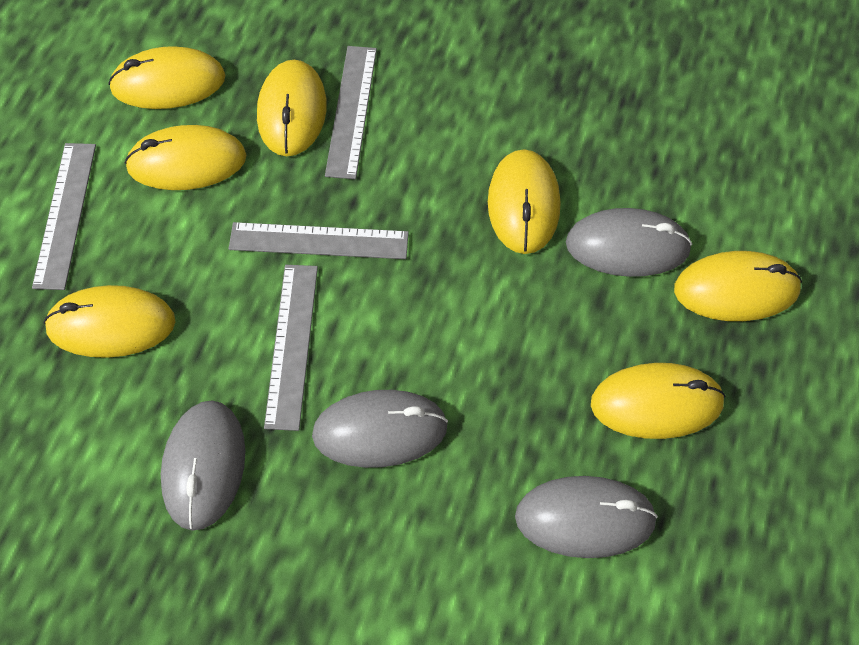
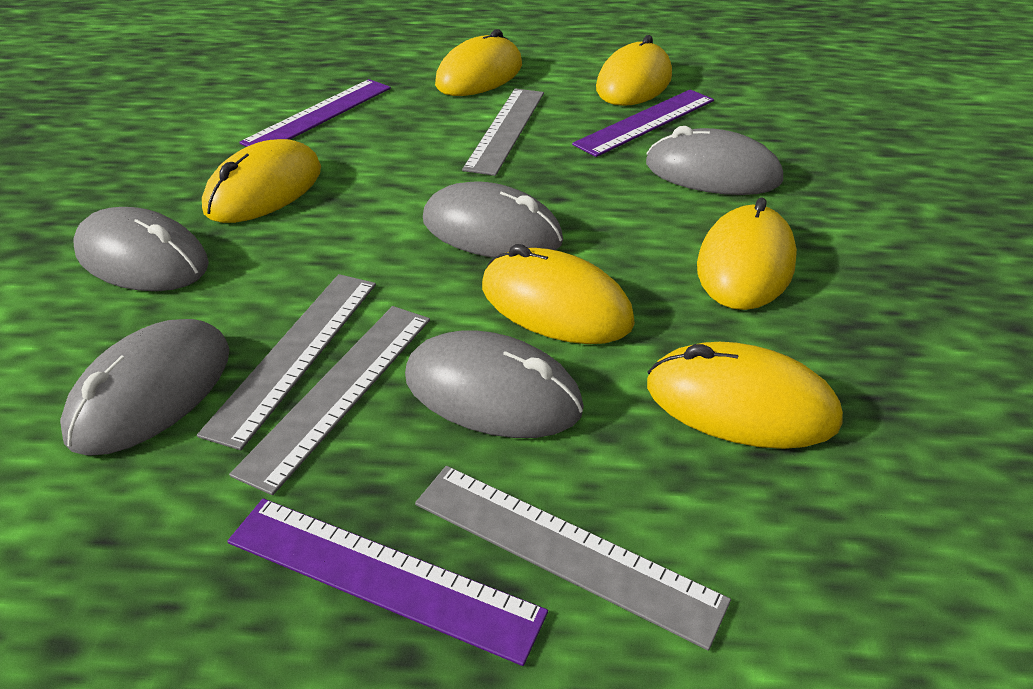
grey mouse: 4 -> 5
purple ruler: 0 -> 3
yellow mouse: 7 -> 6

